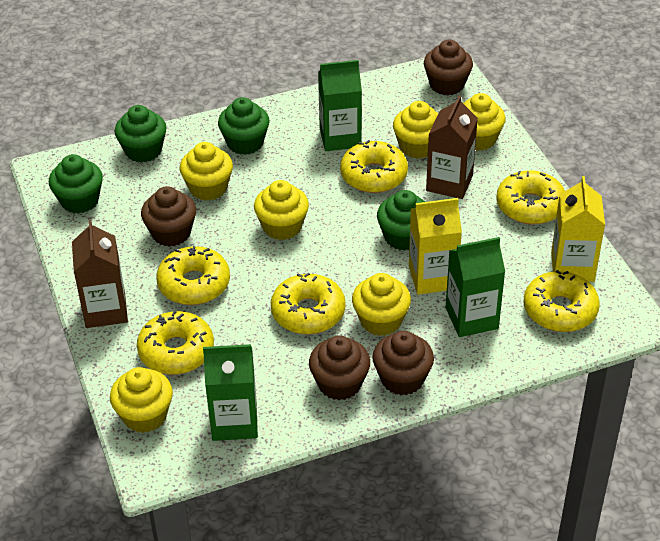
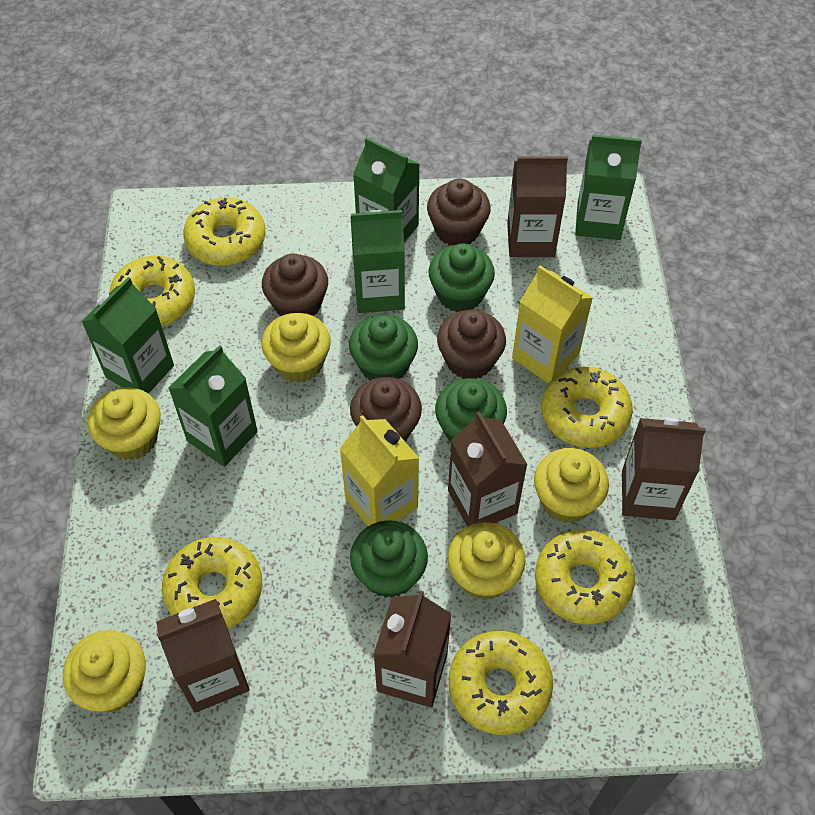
brown carton: 2 -> 5
green carton: 3 -> 5
yellow cupcake: 6 -> 5

